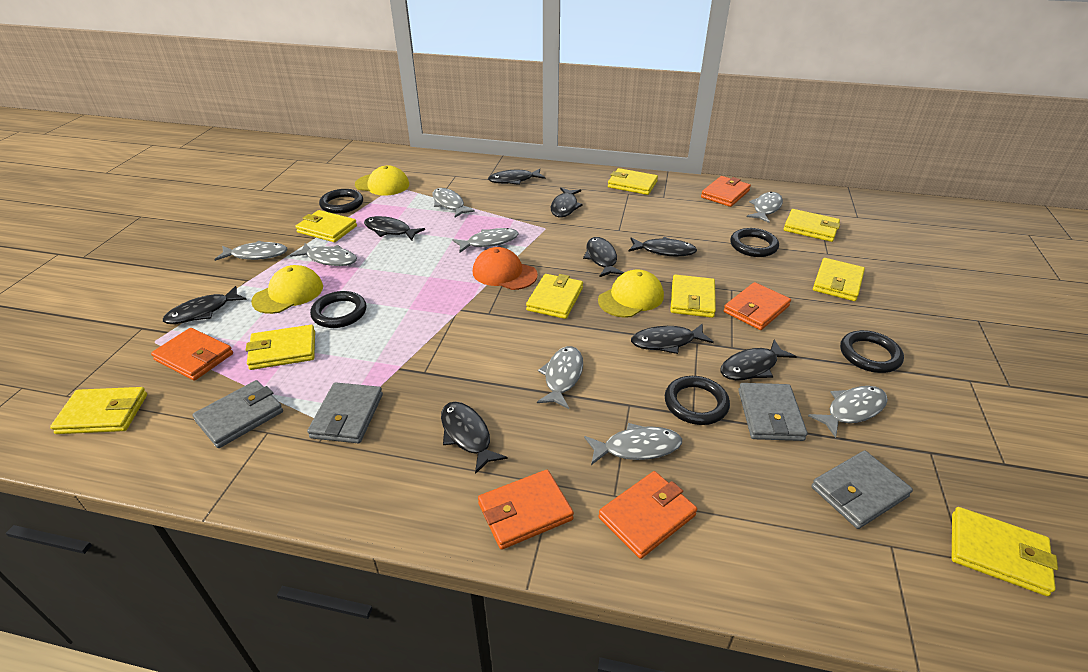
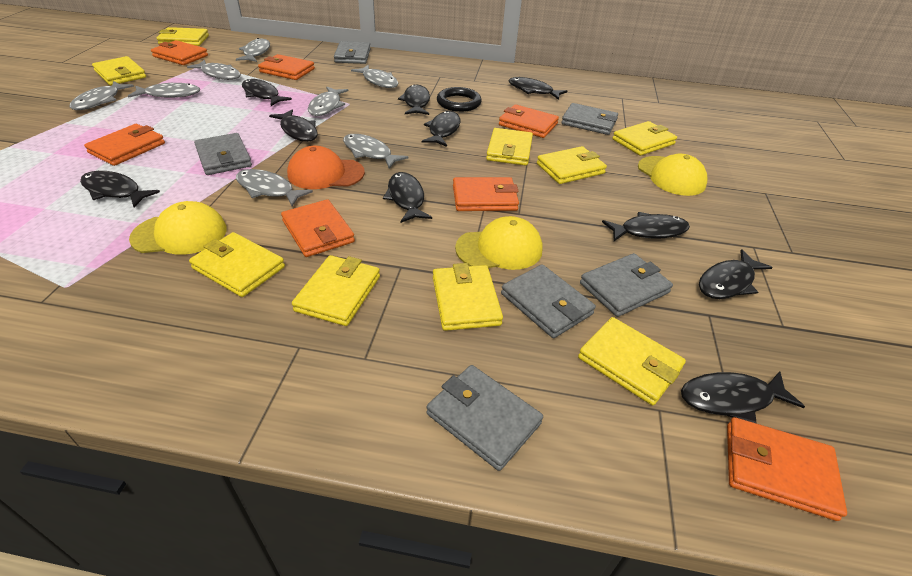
black fish: 9 -> 10
black ring: 5 -> 1
grey wallet: 4 -> 6
orange wallet: 5 -> 7

